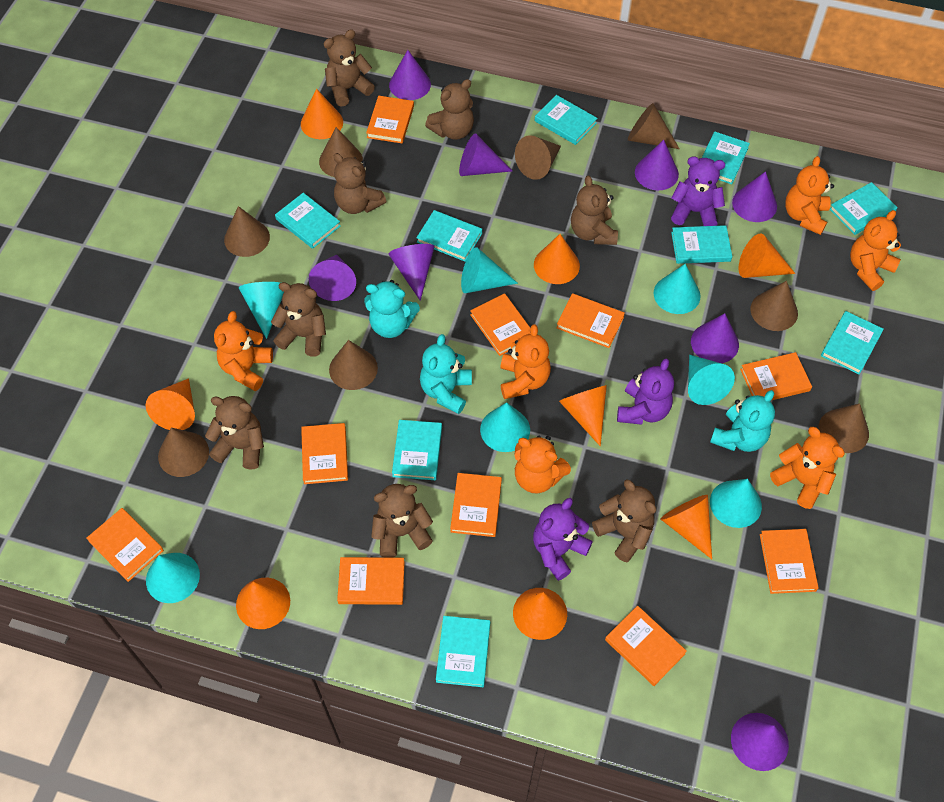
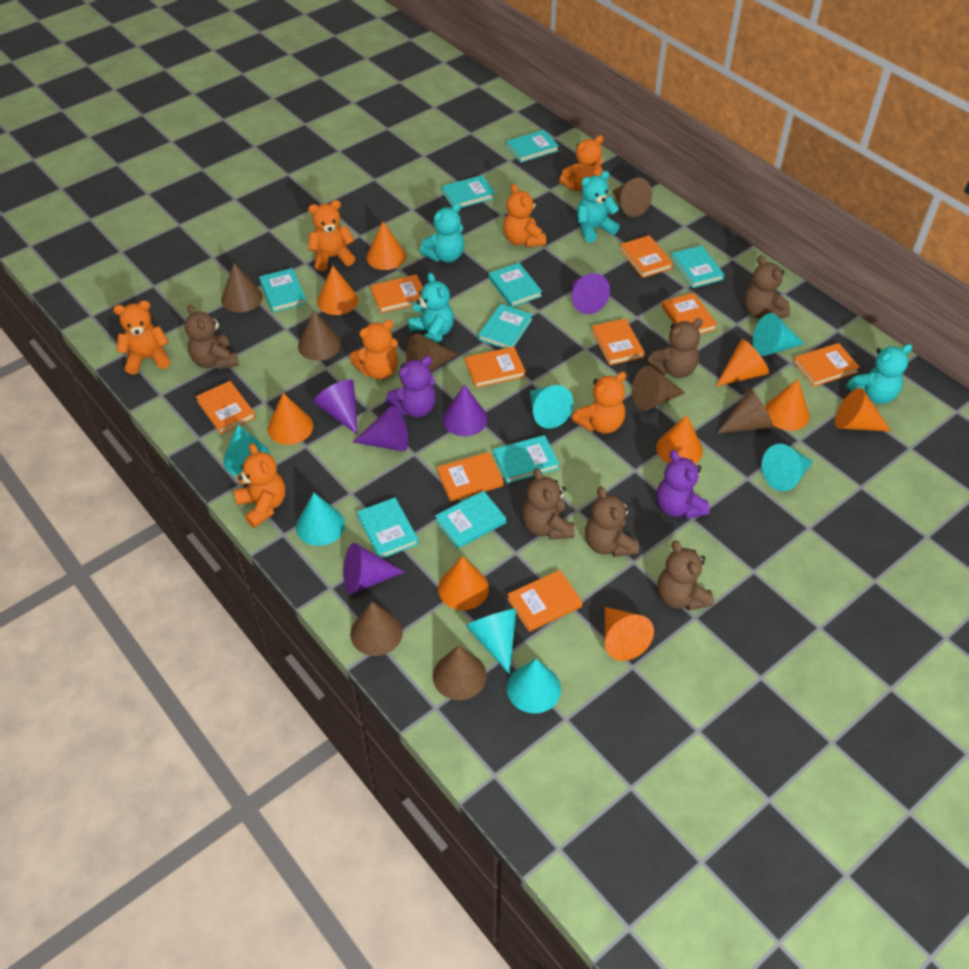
brown teddy bear: 8 -> 6
orange book: 10 -> 9
orange cone: 8 -> 9
orange teddy bear: 6 -> 7
purple cone: 8 -> 5
purple teddy bear: 3 -> 2
turquoise teddy bear: 3 -> 4

